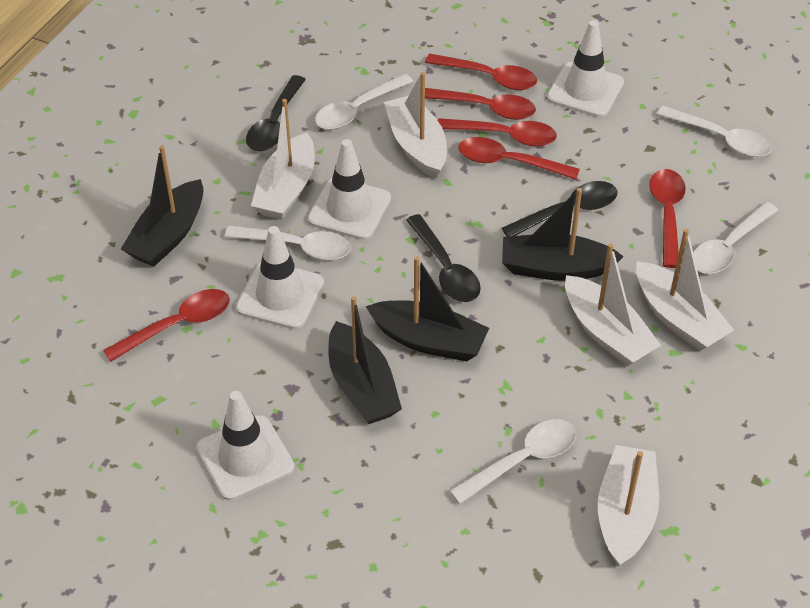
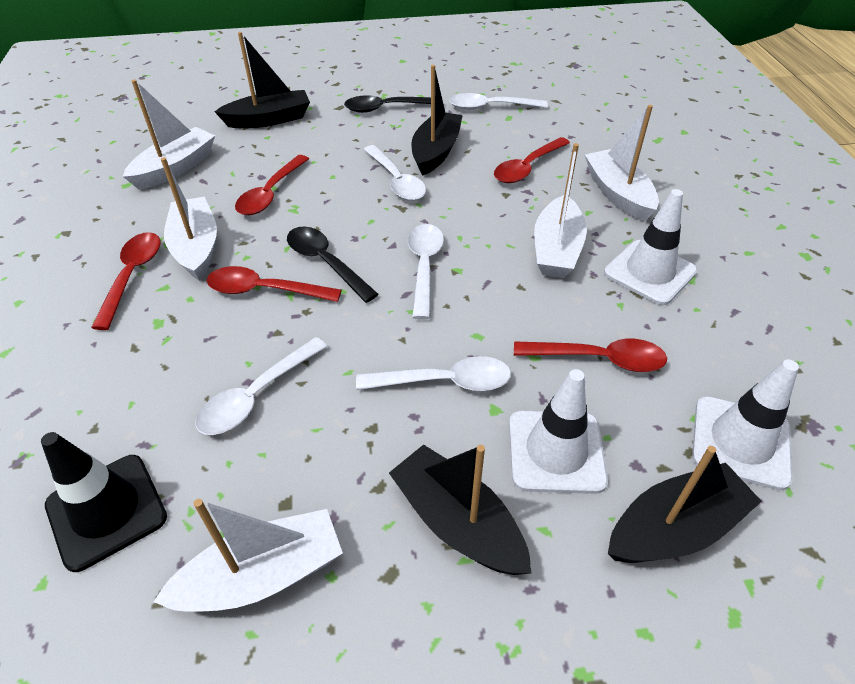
black spoon: 3 -> 2
black traffic cone: 0 -> 1
red spoon: 6 -> 5
white traffic cone: 4 -> 3

